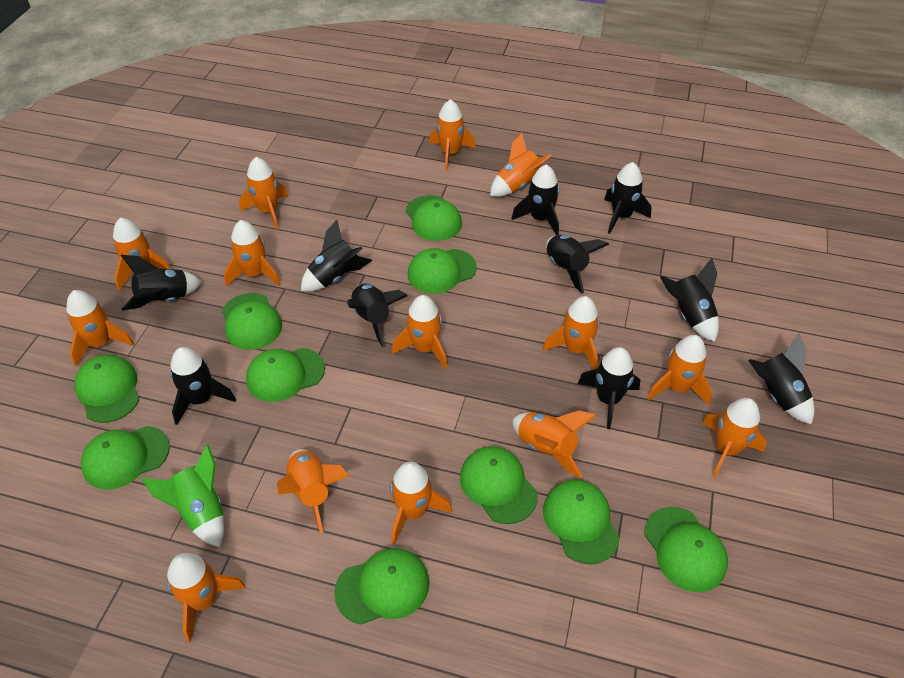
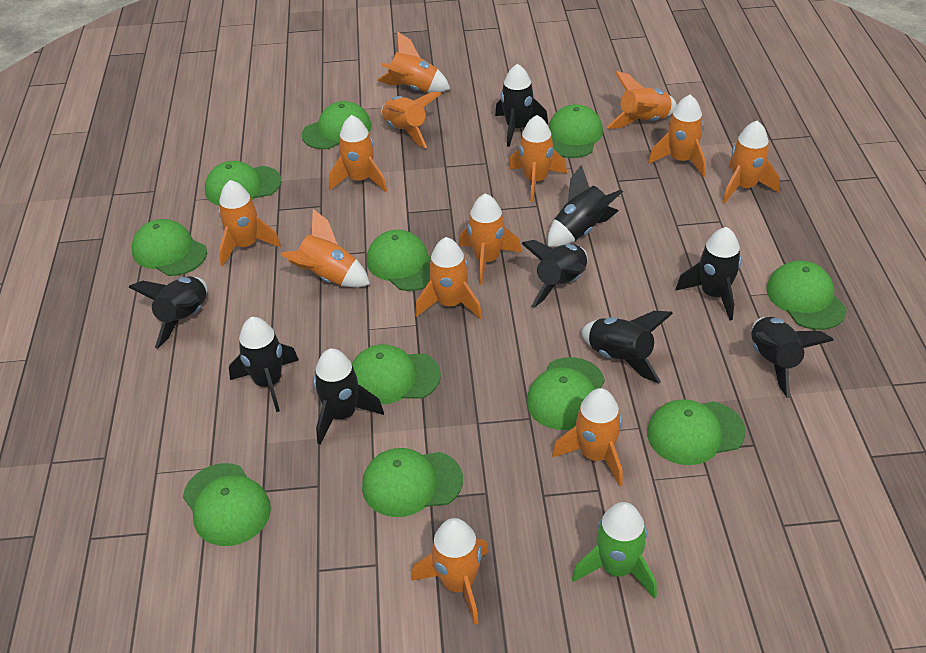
black rocket: 10 -> 9
green cap: 10 -> 11
orange rocket: 14 -> 13

